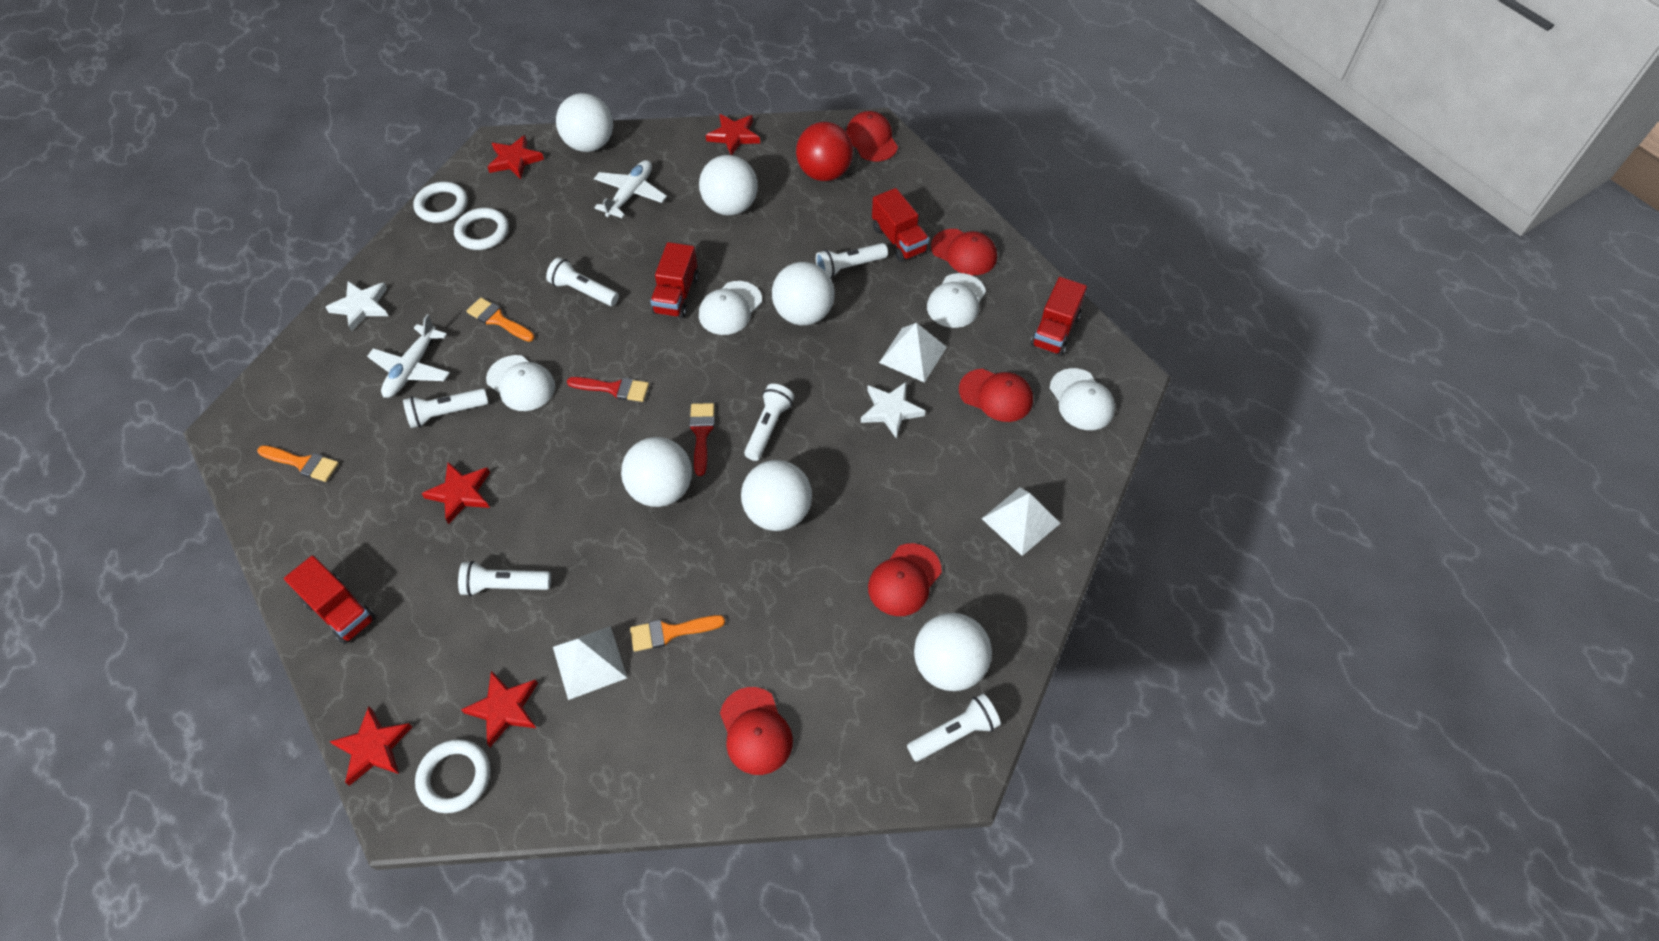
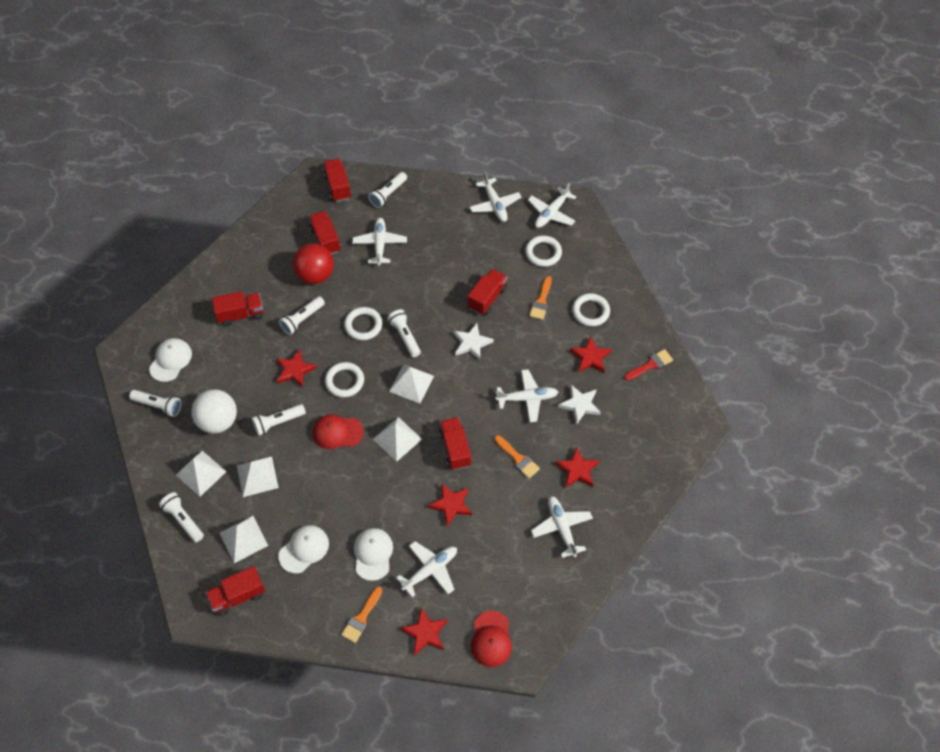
red brush: 2 -> 1
red cap: 5 -> 2
red truck: 4 -> 6
white ball: 6 -> 1
white cap: 4 -> 3
white plane: 2 -> 6
white pyramid: 3 -> 5
white ring: 3 -> 4

